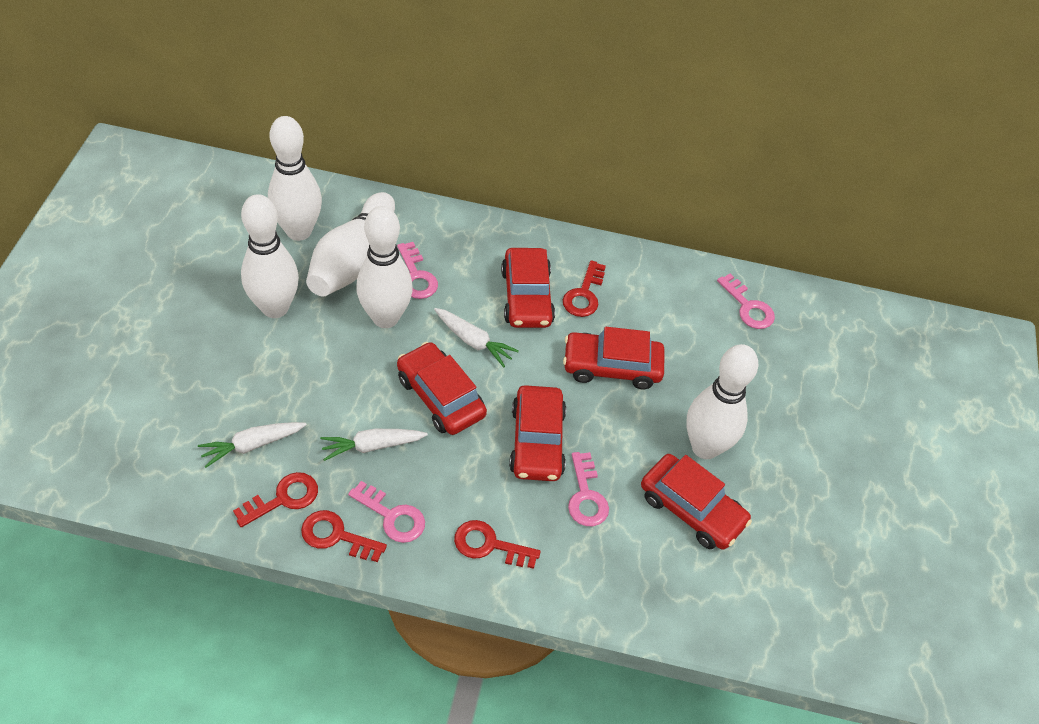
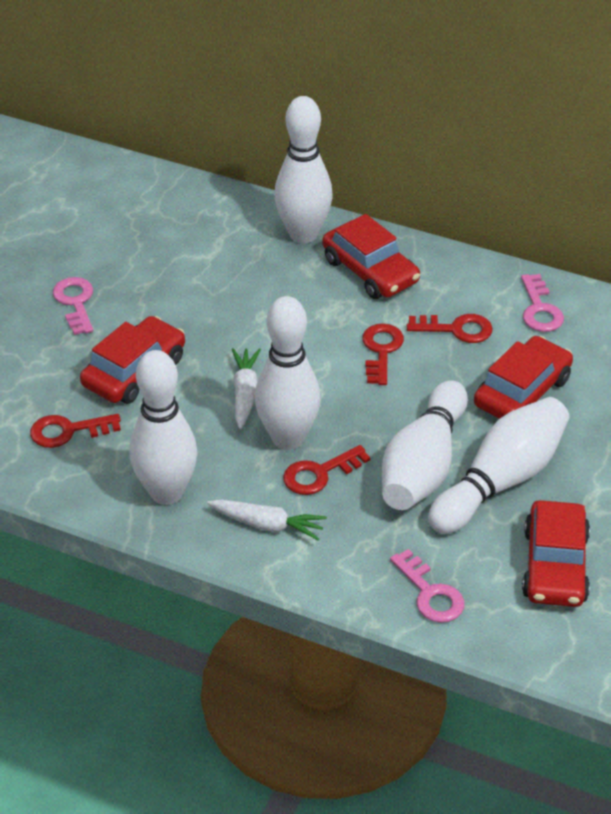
pink key: 4 -> 3
red car: 5 -> 4
white carrot: 3 -> 2

